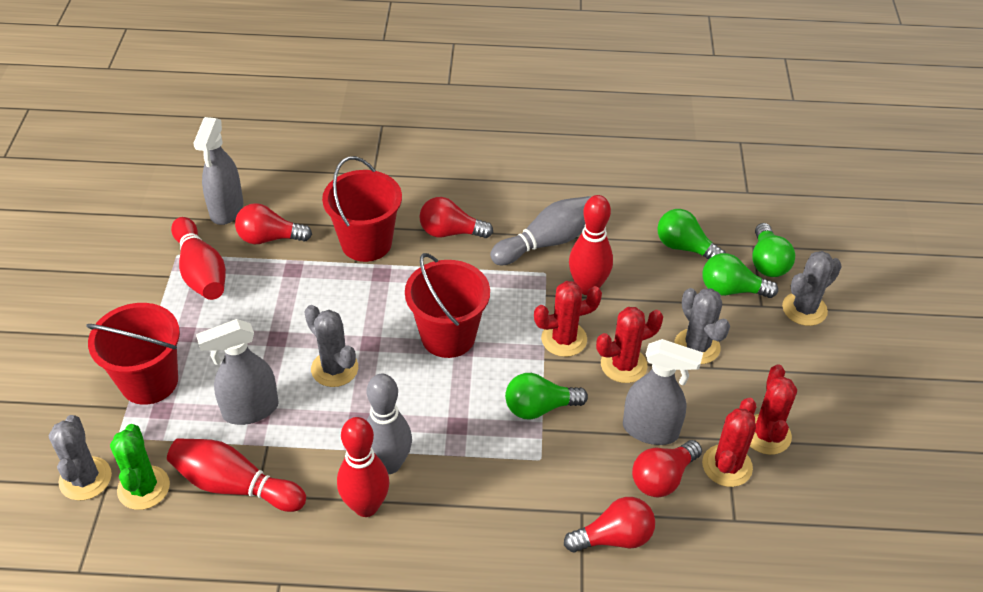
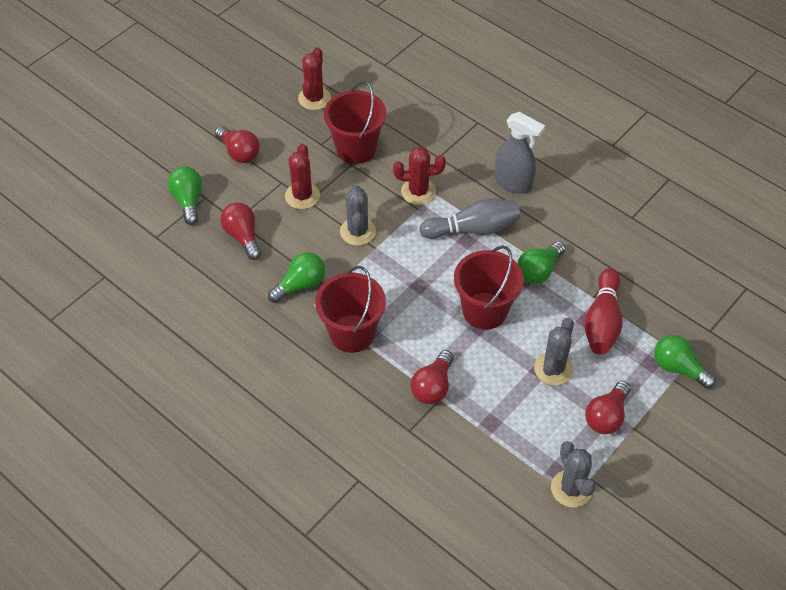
green cactus: 1 -> 0
grey bowling pin: 2 -> 1
grey cactus: 4 -> 3
grey spray bottle: 3 -> 1
red bowling pin: 4 -> 1
red cactus: 4 -> 3

